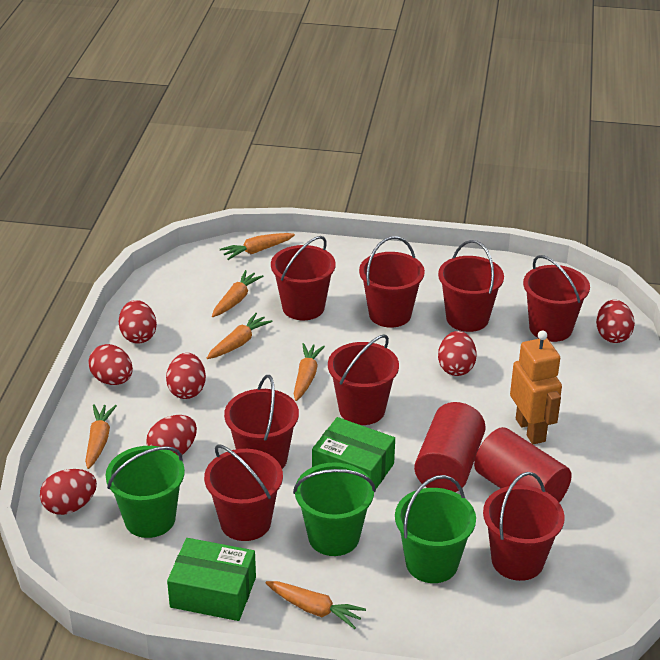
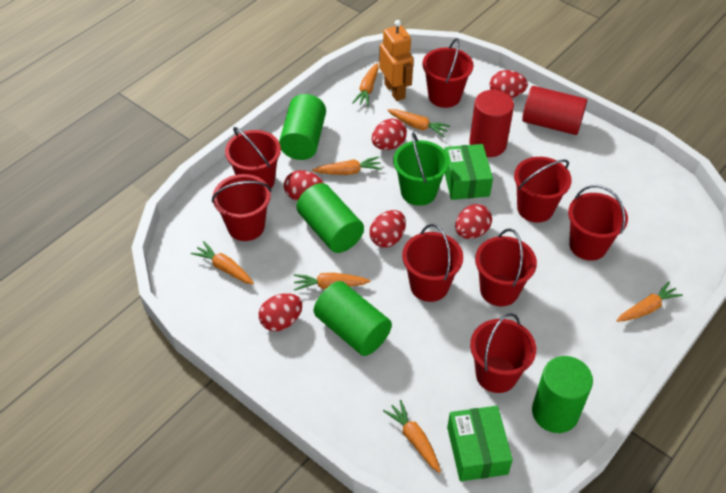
green bucket: 3 -> 1
green cylinder: 0 -> 4
orange carrot: 6 -> 7
red egg: 7 -> 6

